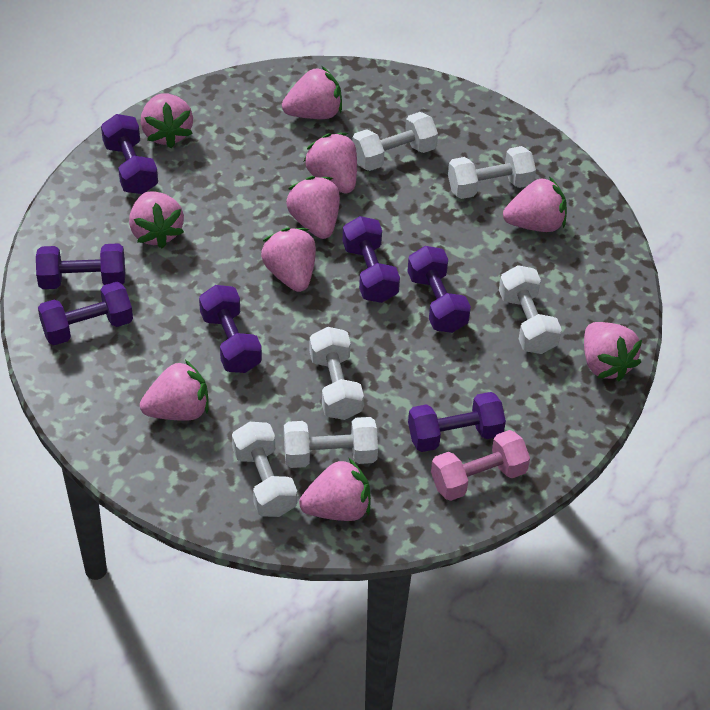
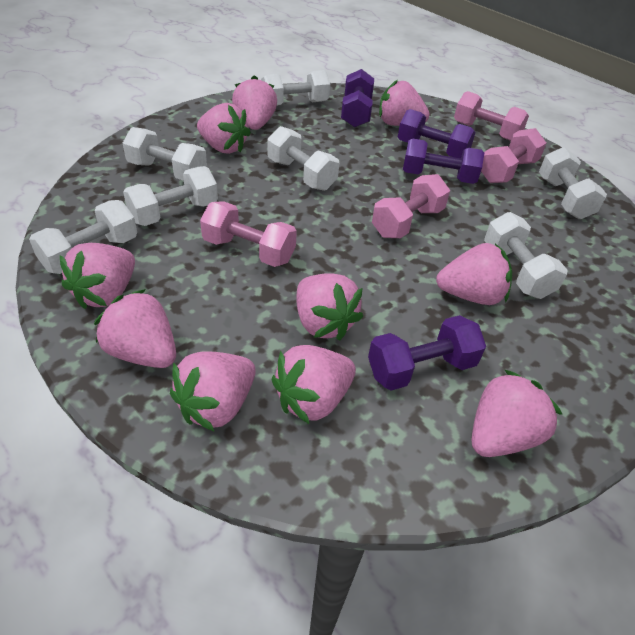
pink dumbbell: 1 -> 4
purple dumbbell: 7 -> 4
white dumbbell: 6 -> 7

